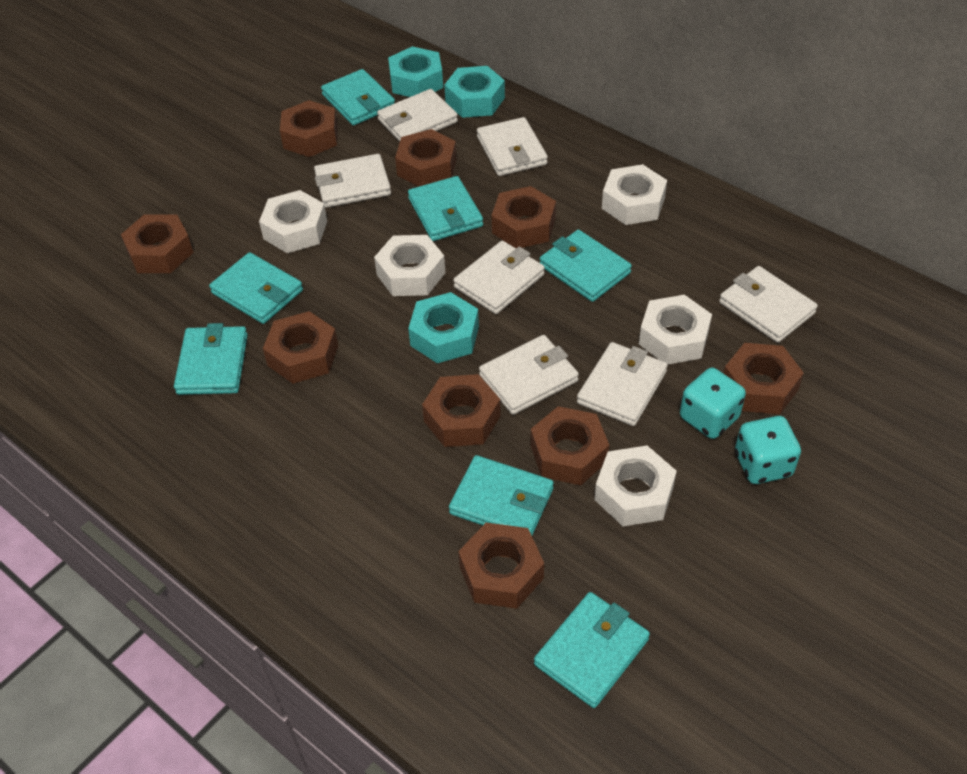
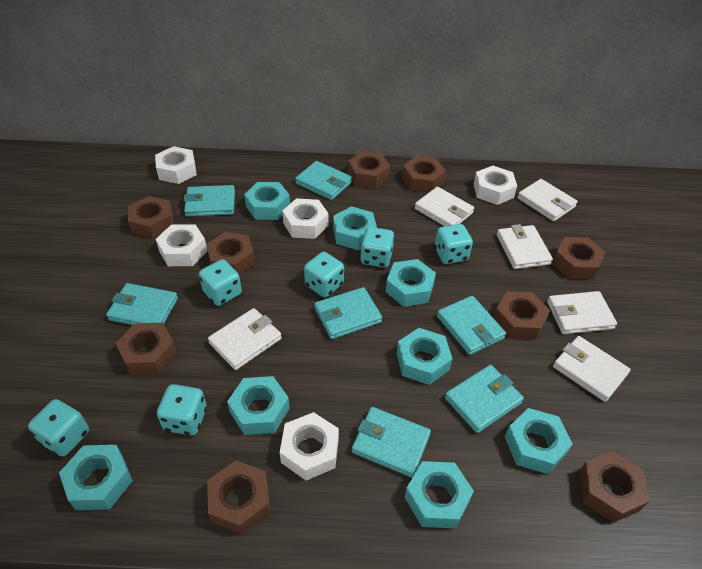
turquoise dice: 2 -> 6
turquoise nut: 3 -> 8
white wallet: 7 -> 6

